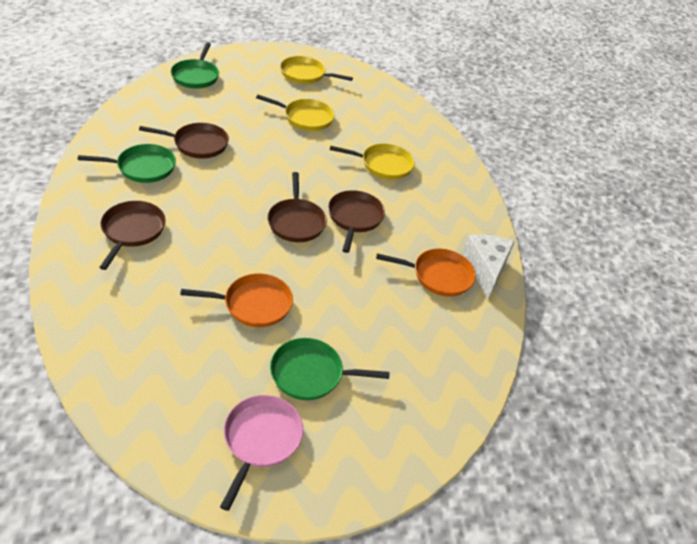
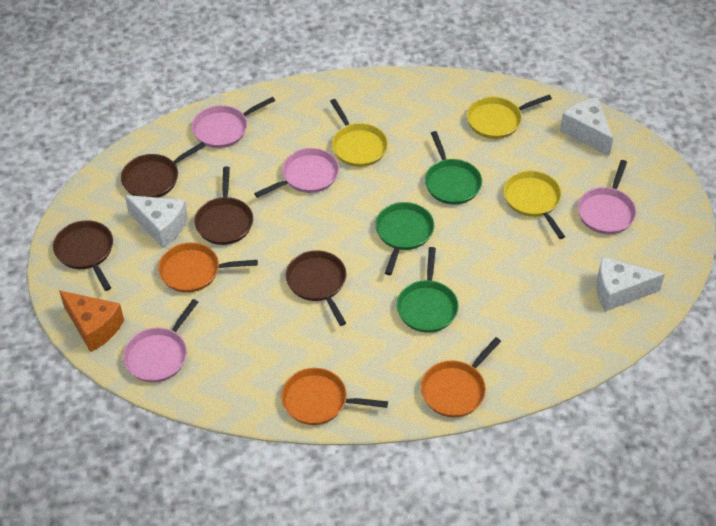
orange cheese: 0 -> 1
orange pan: 2 -> 3
pink pan: 1 -> 4
white cheese: 1 -> 3

